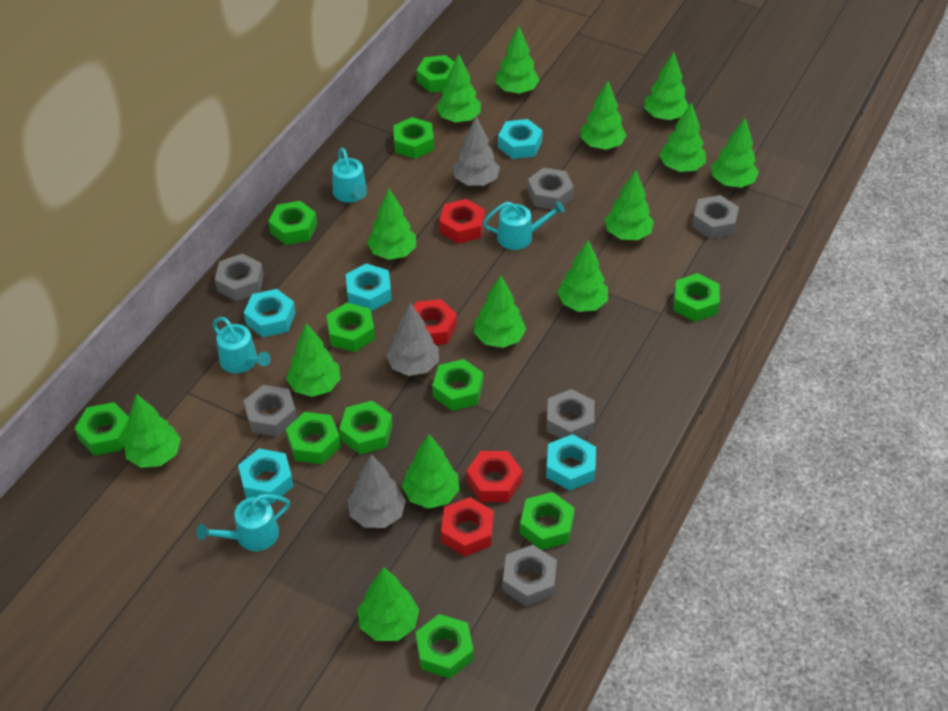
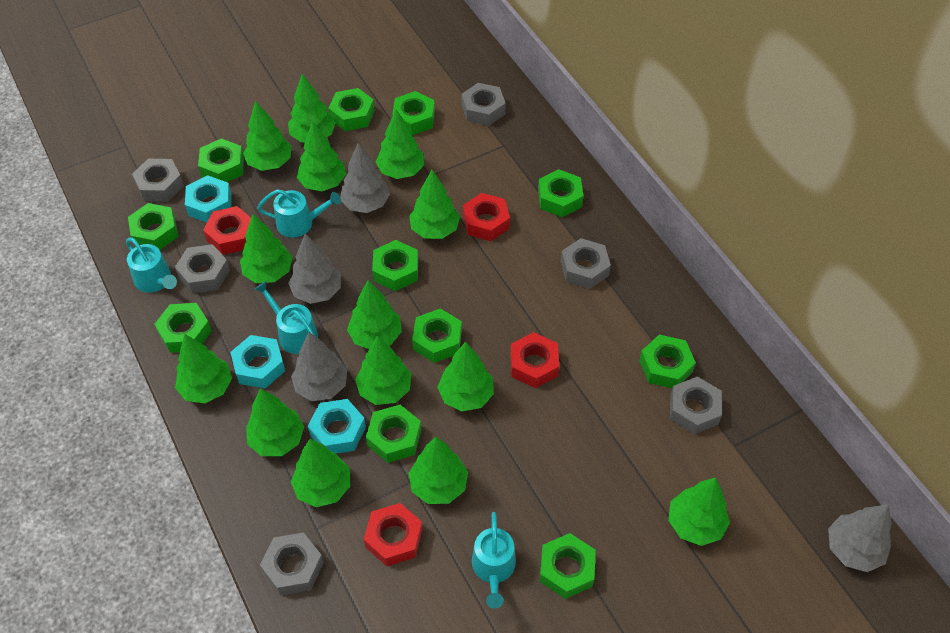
grey tree: 3 -> 4
turquoise nut: 5 -> 3

